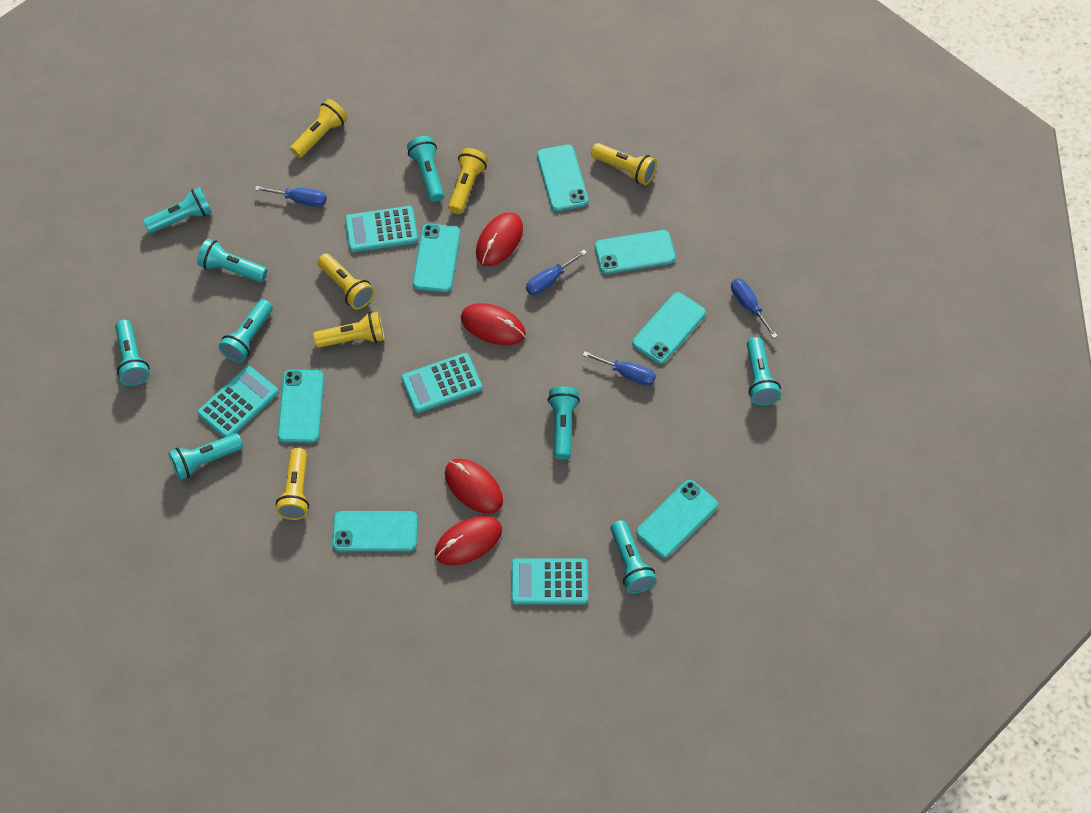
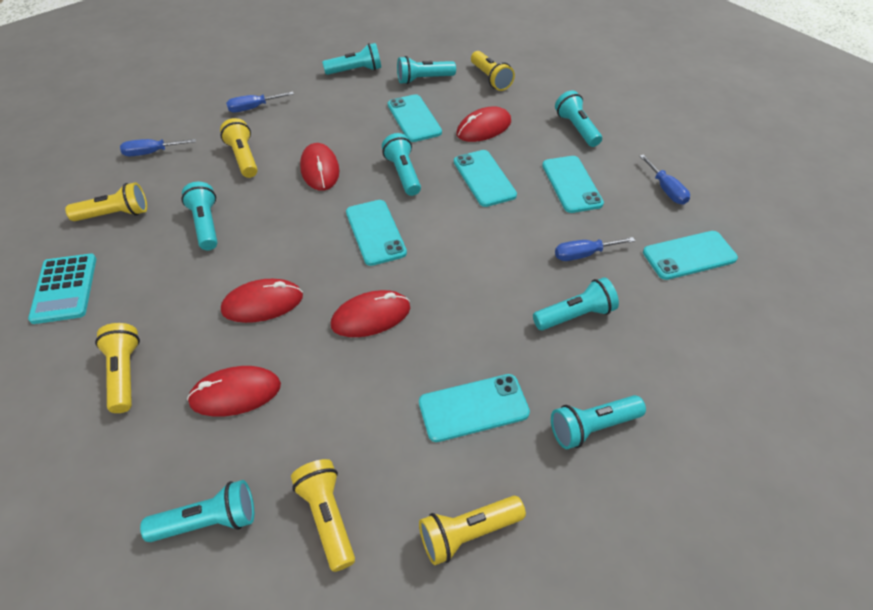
red mouse: 4 -> 5
turquoise calculator: 4 -> 1
turquoise flashlight: 9 -> 8
turquoise phone: 7 -> 6

